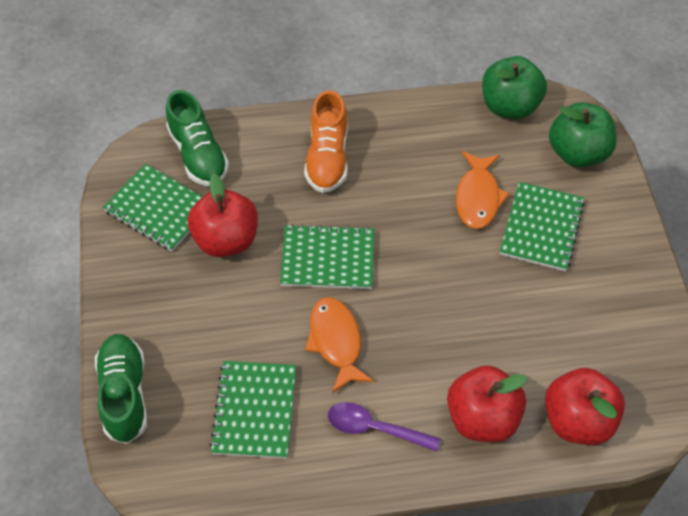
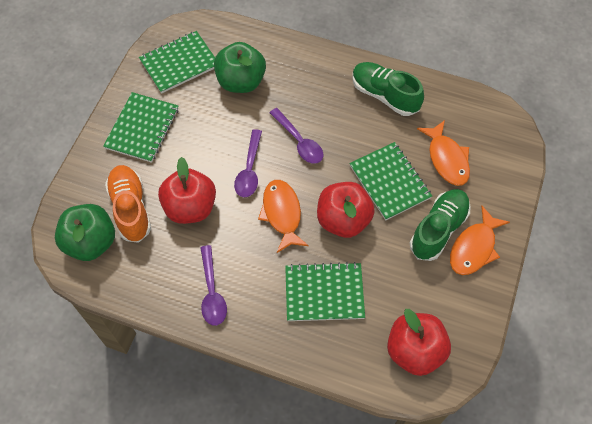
orange fish: 2 -> 3
purple spoon: 1 -> 3

